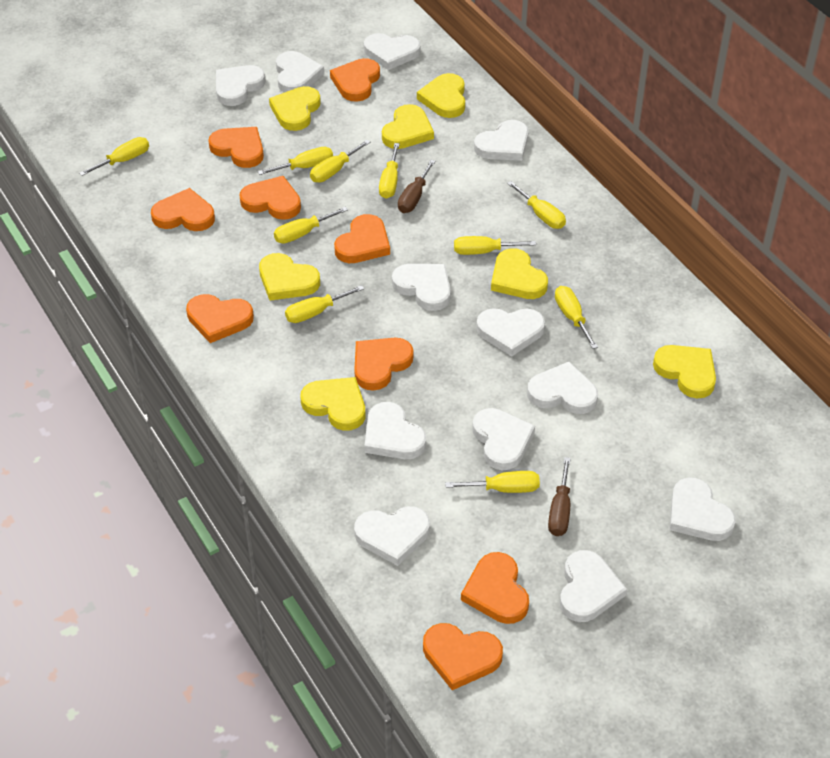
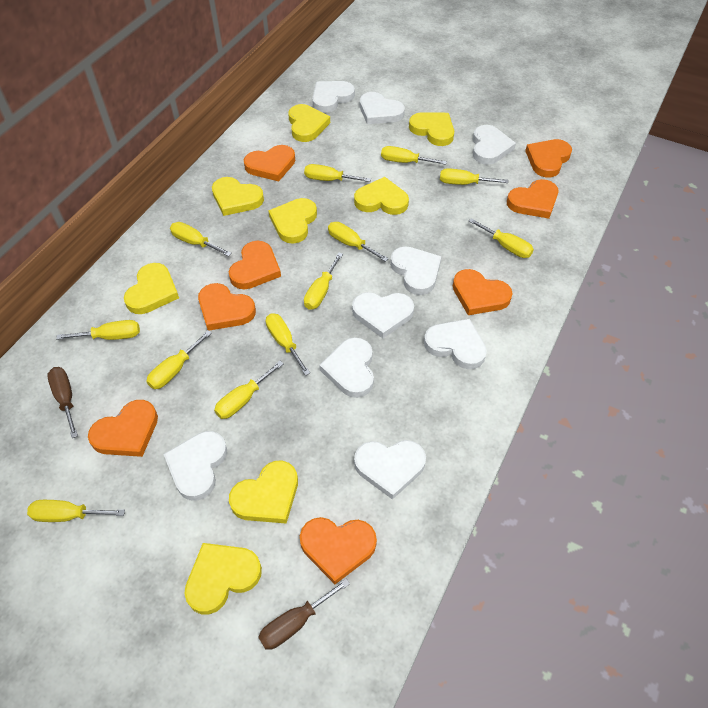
orange heart: 9 -> 8
white heart: 12 -> 9
yellow heart: 7 -> 8
yellow screwdriver: 10 -> 12

